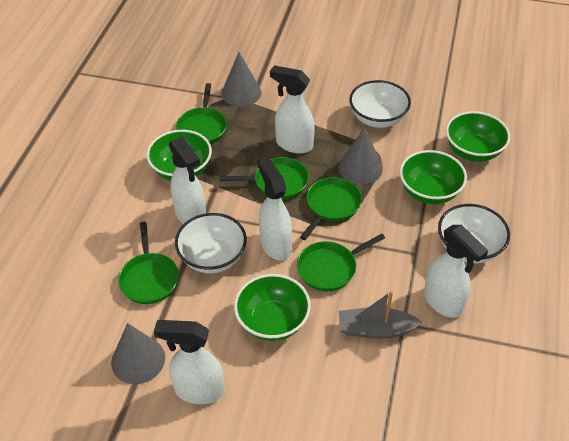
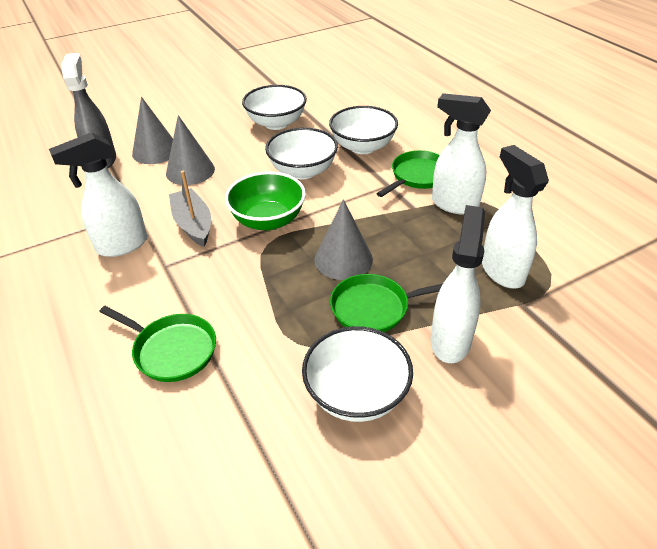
green bowl: 4 -> 1
green pan: 5 -> 3
grey spray bottle: 0 -> 1
white bowl: 3 -> 4
white spray bottle: 5 -> 4

